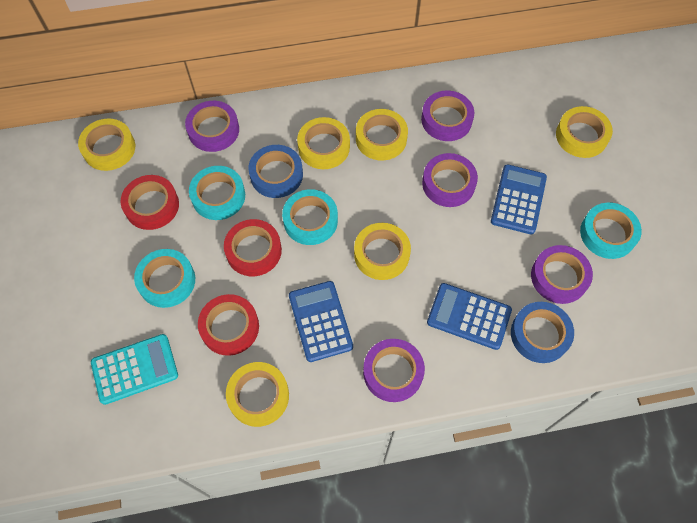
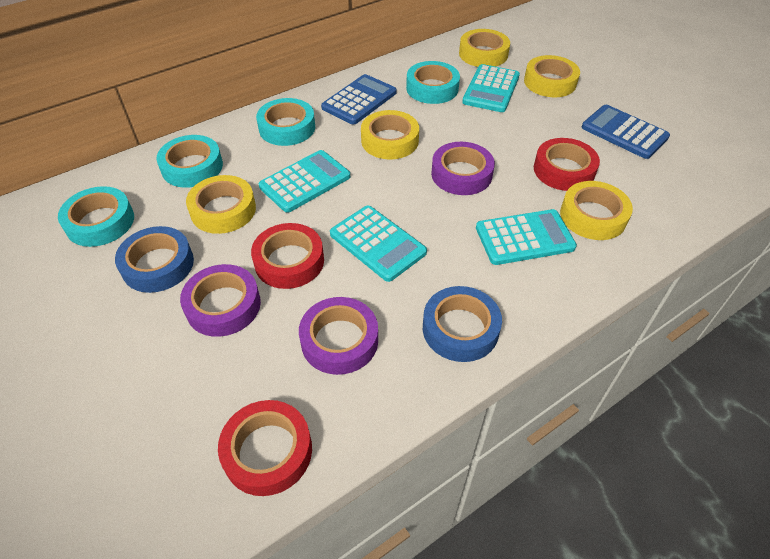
blue calculator: 3 -> 2
purple tape: 5 -> 3
turquoise calculator: 1 -> 4
yellow tape: 6 -> 5

